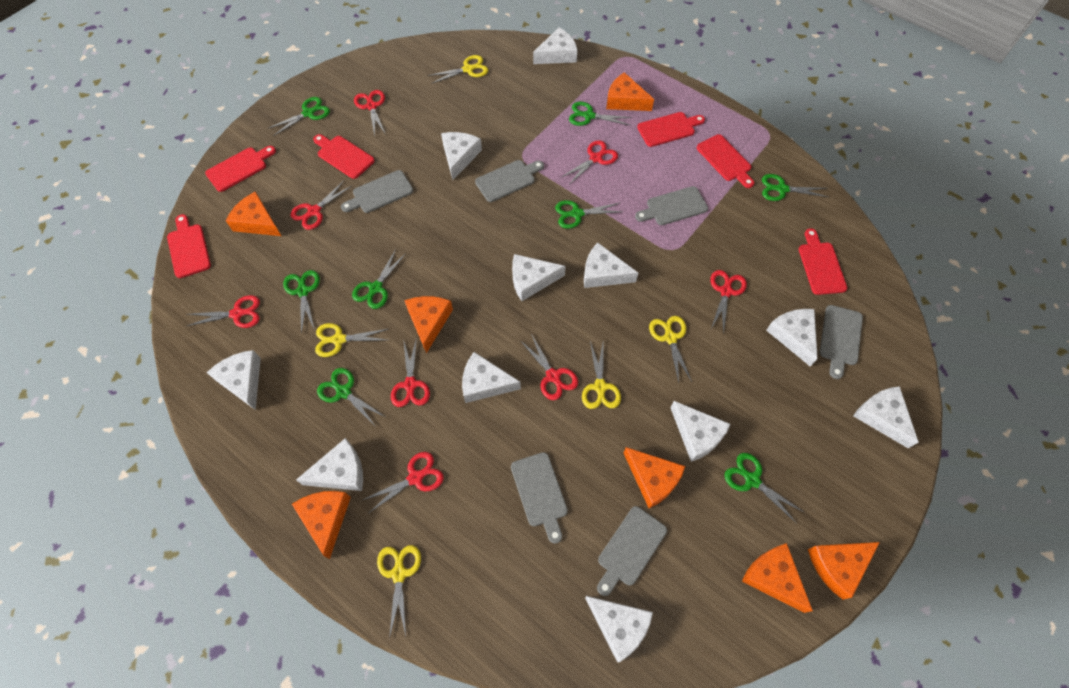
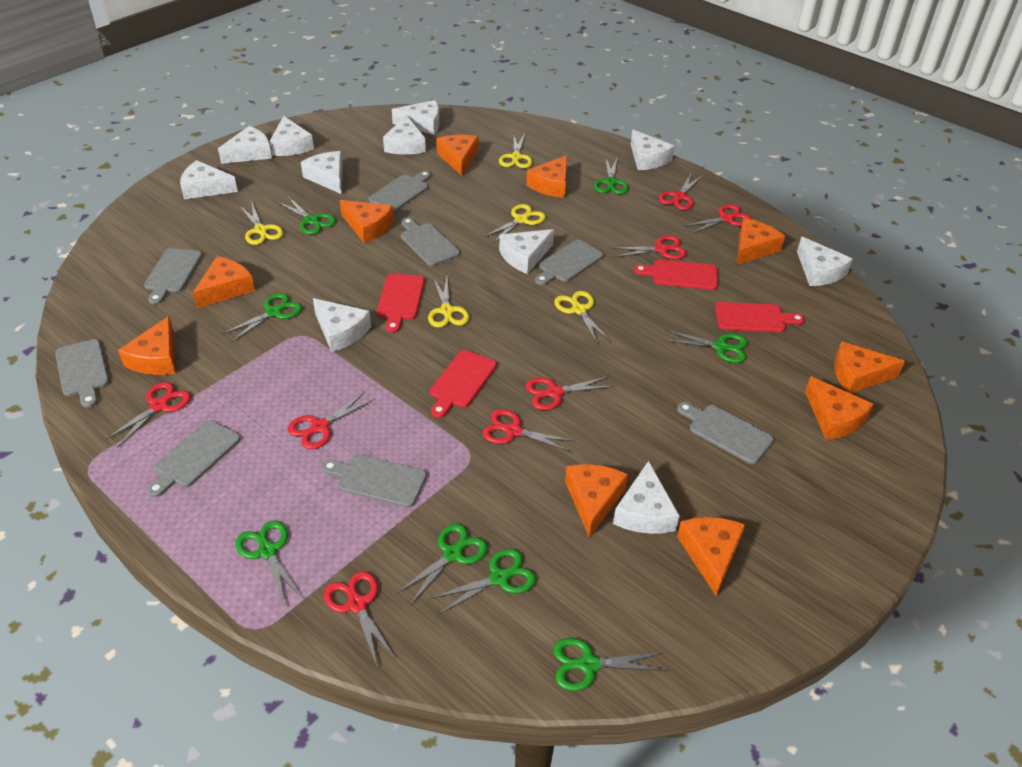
grey cutting board: 6 -> 8
orange cheese: 7 -> 10
red cutting board: 6 -> 4

